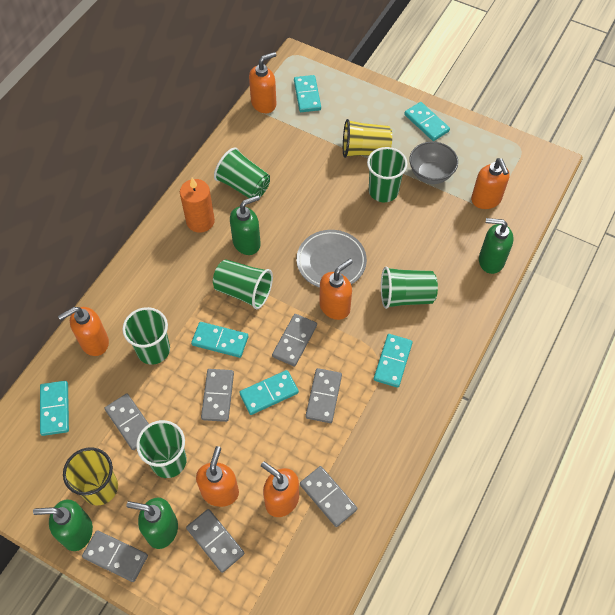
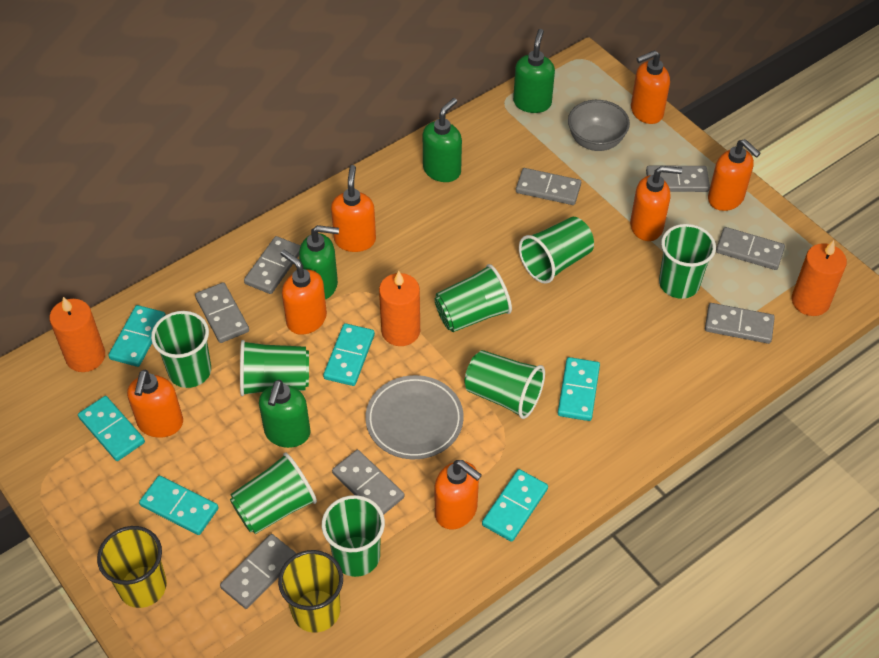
green cup: 6 -> 8
grey domino: 7 -> 8
orange candle: 1 -> 3
orange soap dispenser: 6 -> 7

